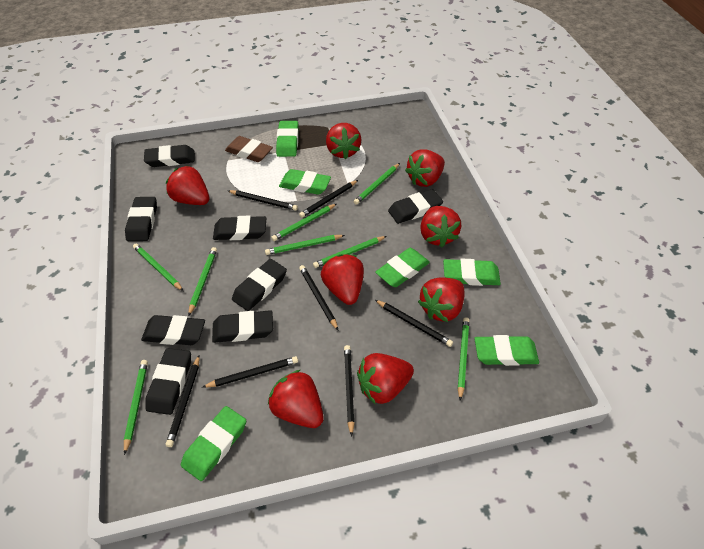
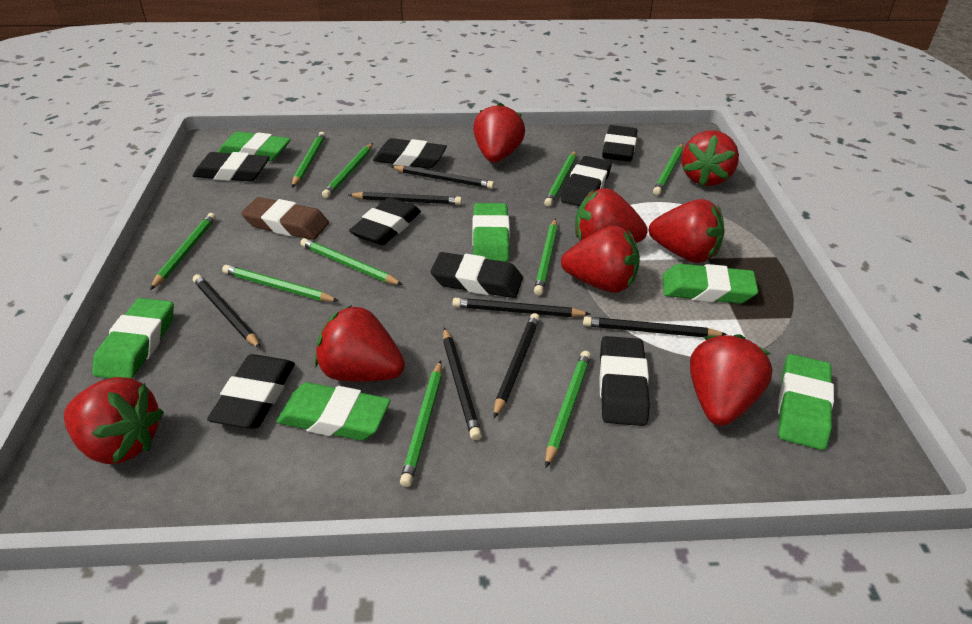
green pencil: 8 -> 10

